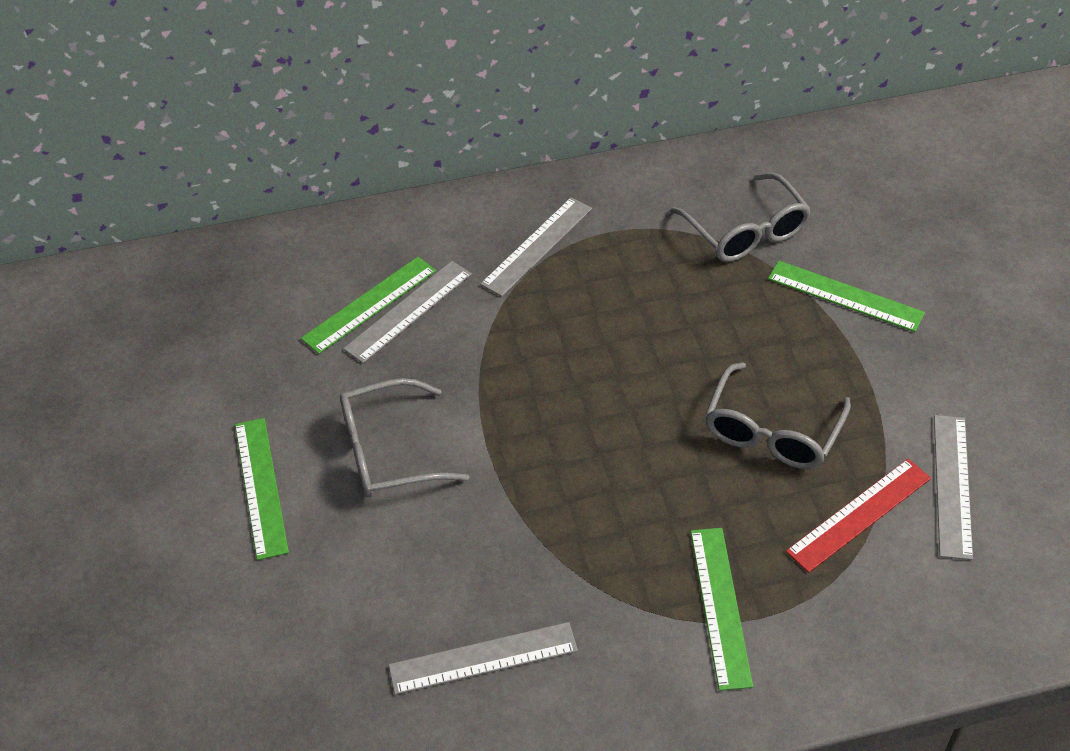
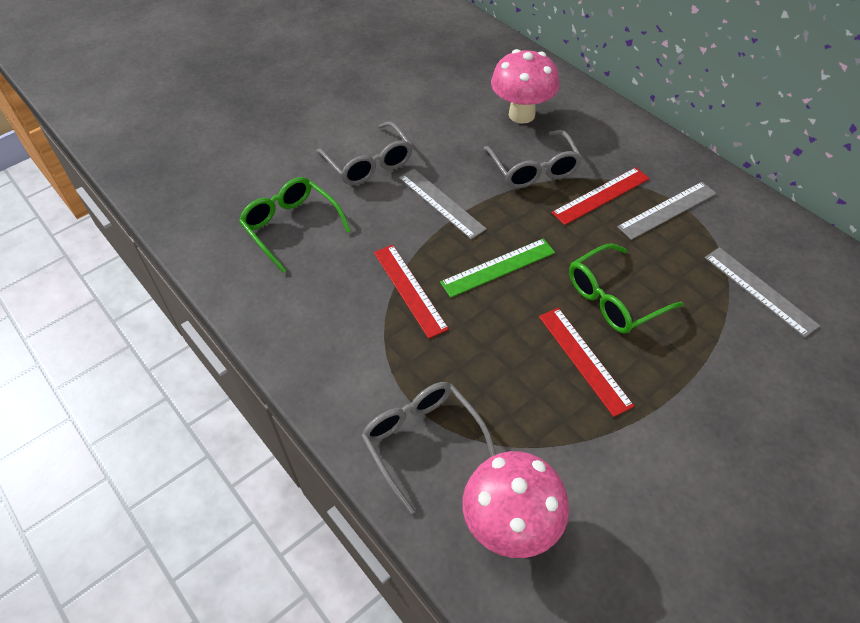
green glasses: 0 -> 2
green ruler: 4 -> 1
grey ruler: 4 -> 3
pink mushroom: 0 -> 2
red ruler: 1 -> 3

